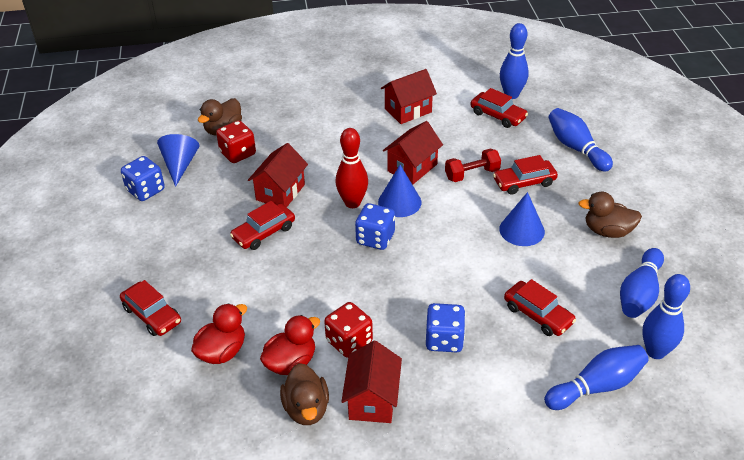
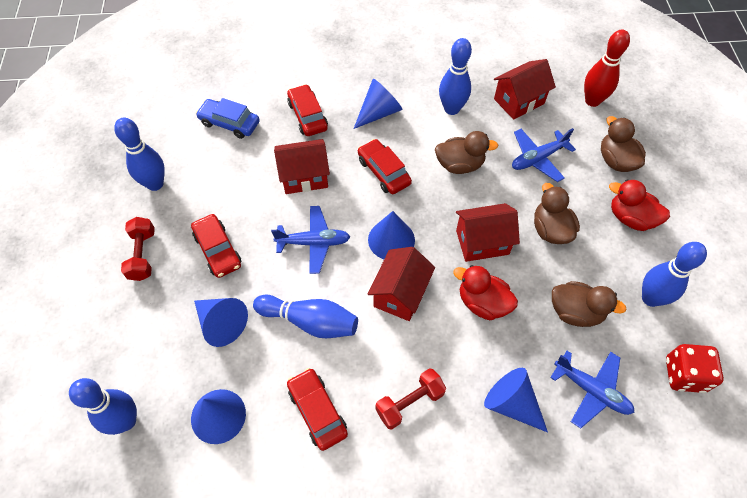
blue car: 0 -> 1
blue cone: 3 -> 5
blue dice: 3 -> 0
blue plane: 0 -> 3
brown duck: 3 -> 4
red car: 5 -> 4
red dice: 2 -> 1
red dumbbell: 1 -> 2

